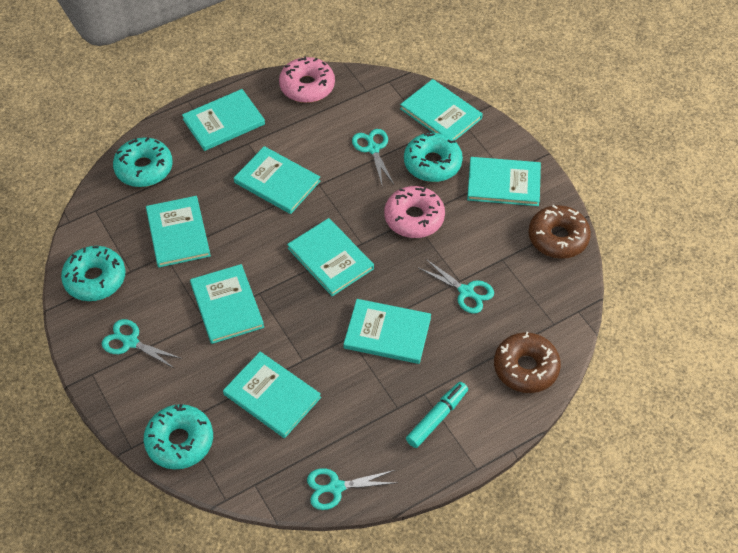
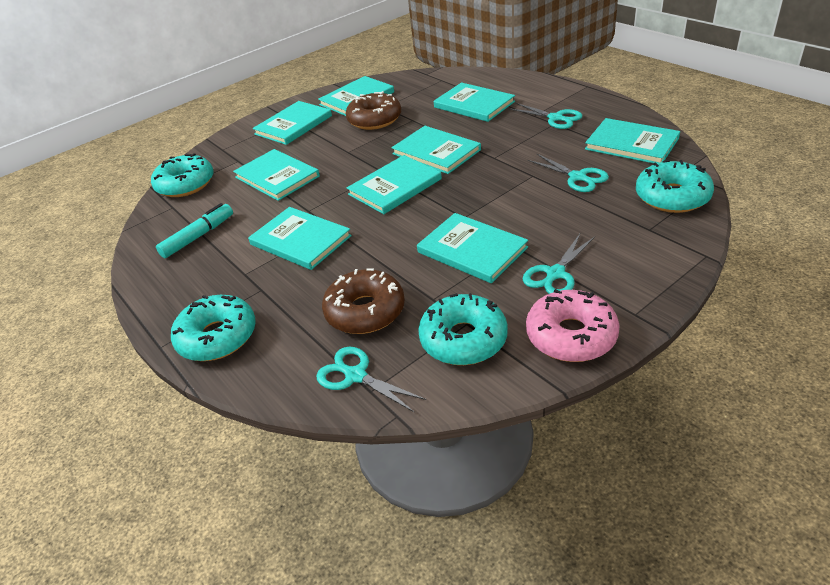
pink donut: 2 -> 1

